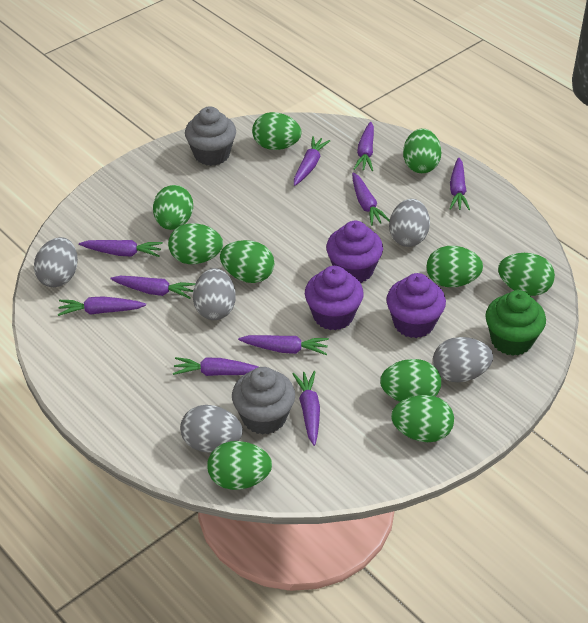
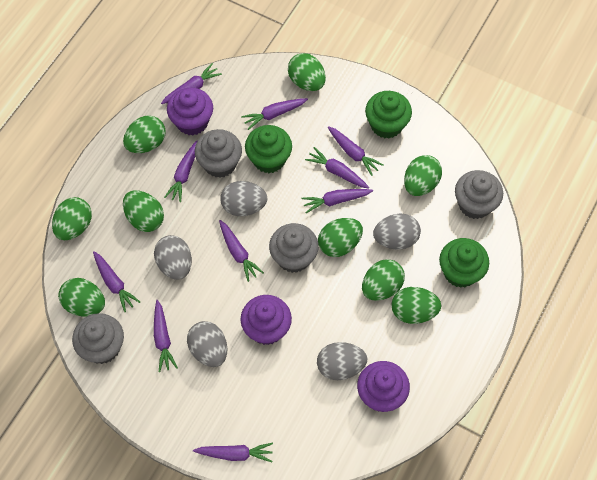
green cupcake: 1 -> 3
green egg: 10 -> 9
grey cupcake: 2 -> 4

